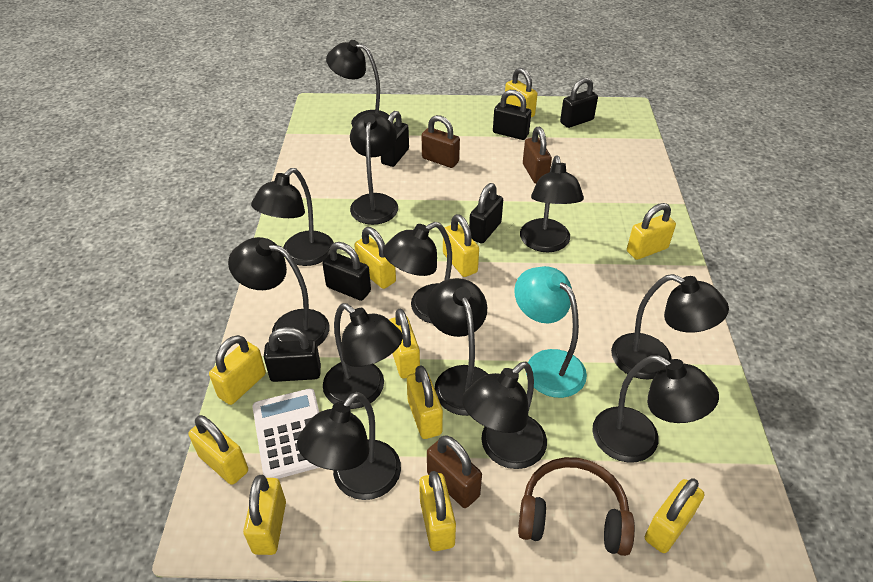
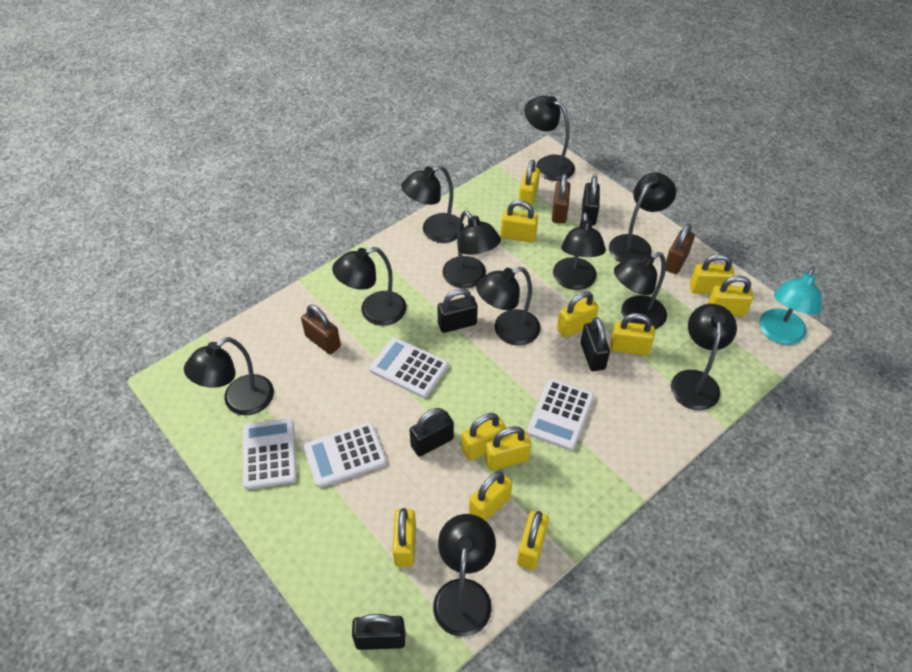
black lamp: 12 -> 11
black padlock: 6 -> 5
brown headphones: 1 -> 0
white calculator: 1 -> 4

